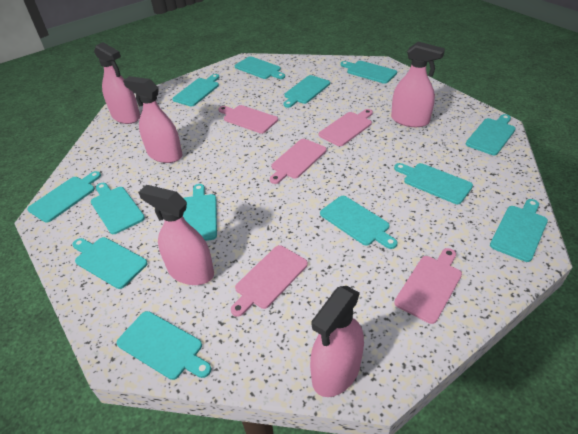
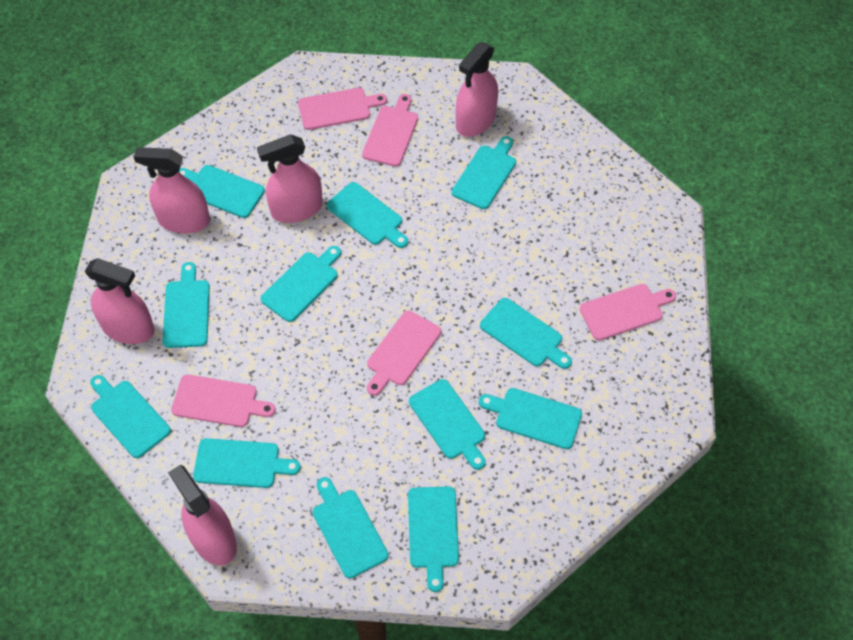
turquoise cutting board: 13 -> 12

